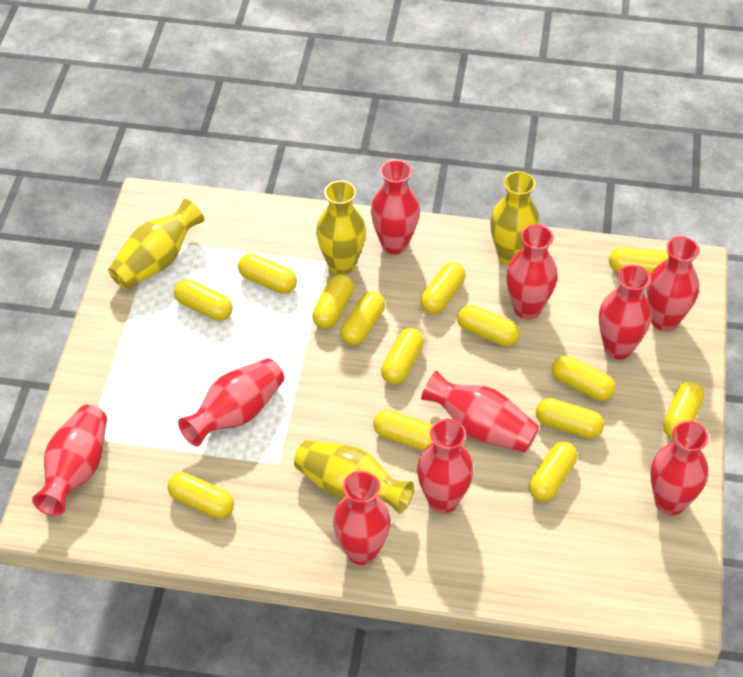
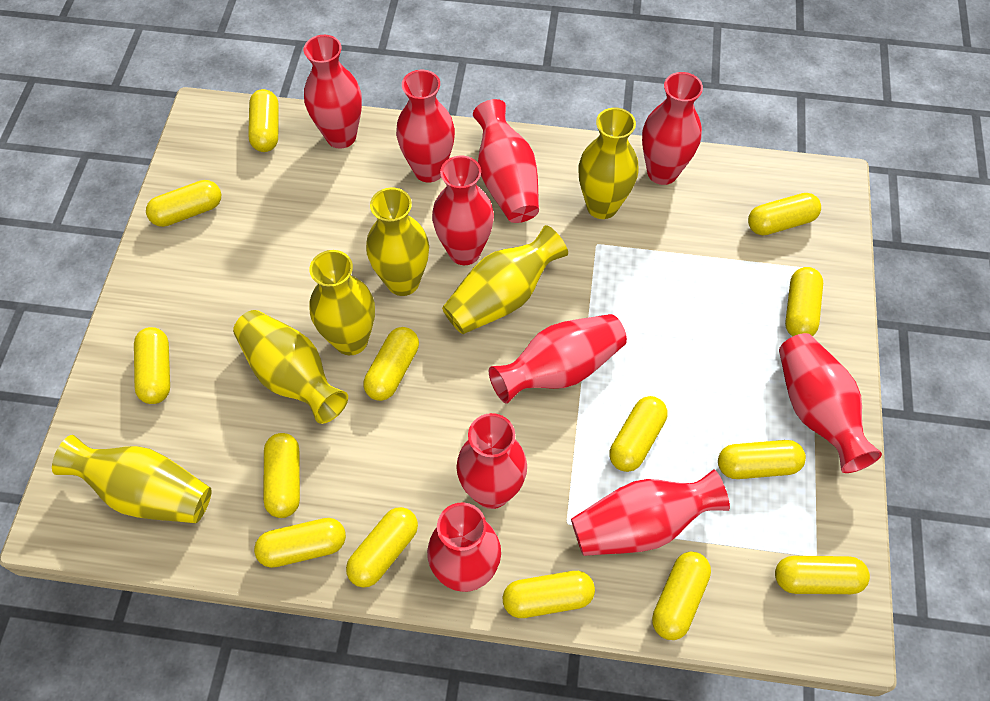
yellow vase: 4 -> 6

